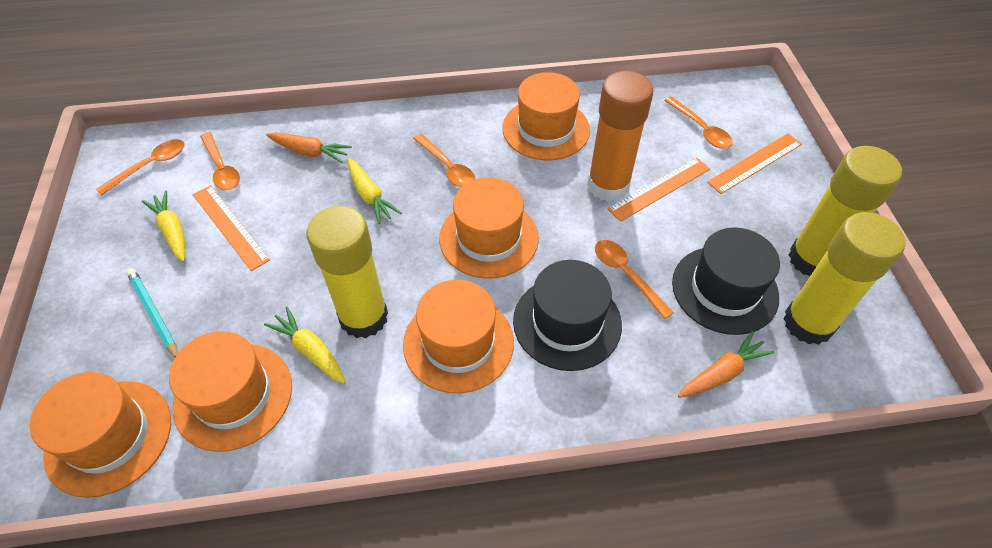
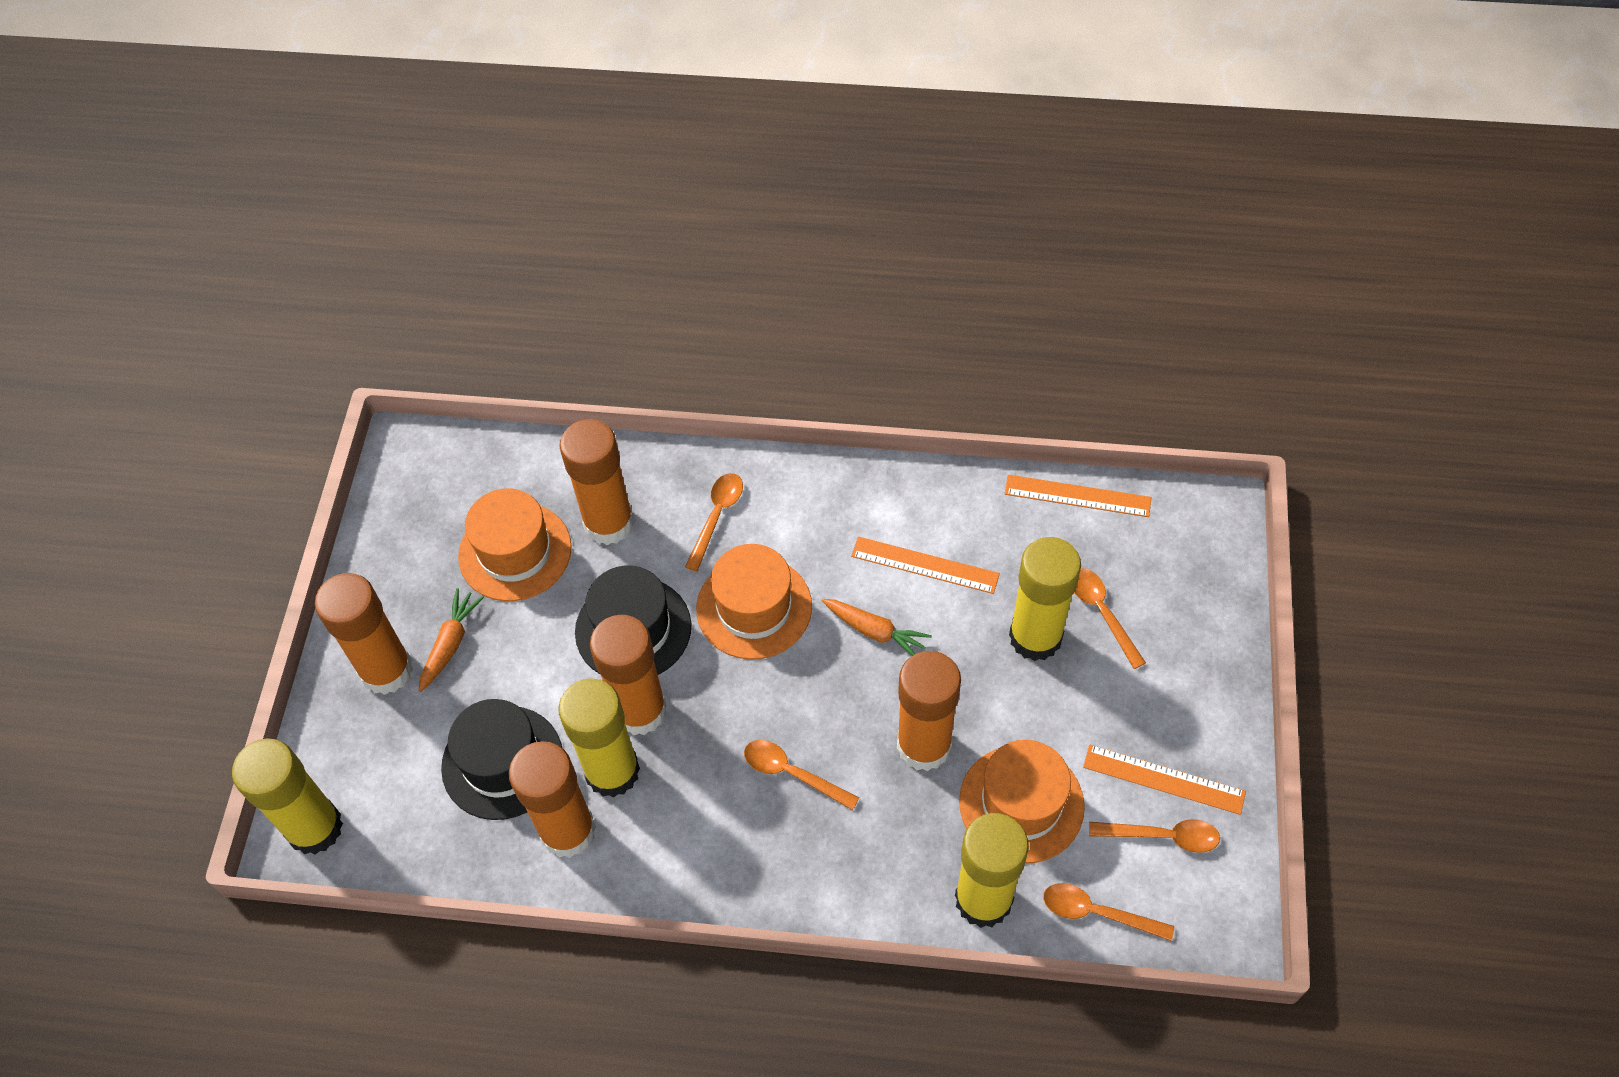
orange glue stick: 1 -> 5
orange hat: 5 -> 3
turquoise pencil: 1 -> 0
yellow carrot: 3 -> 0
yellow glue stick: 3 -> 4

